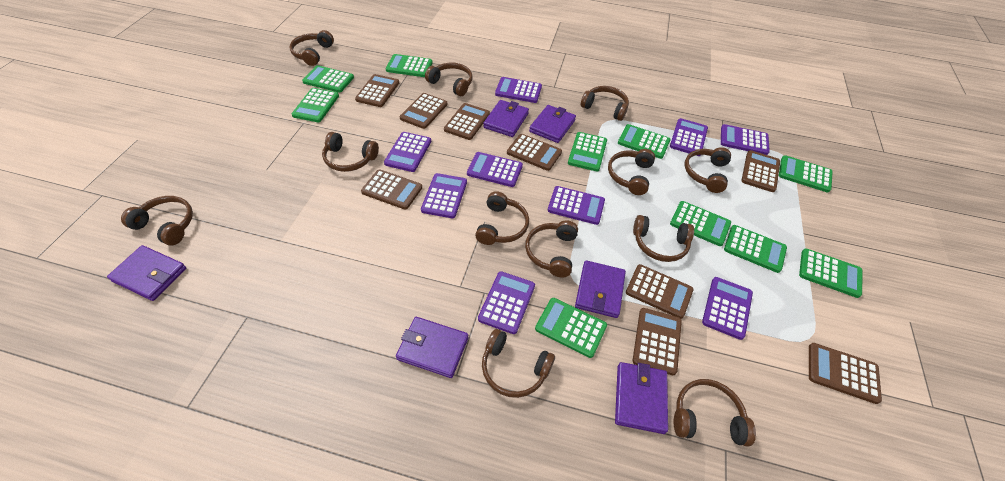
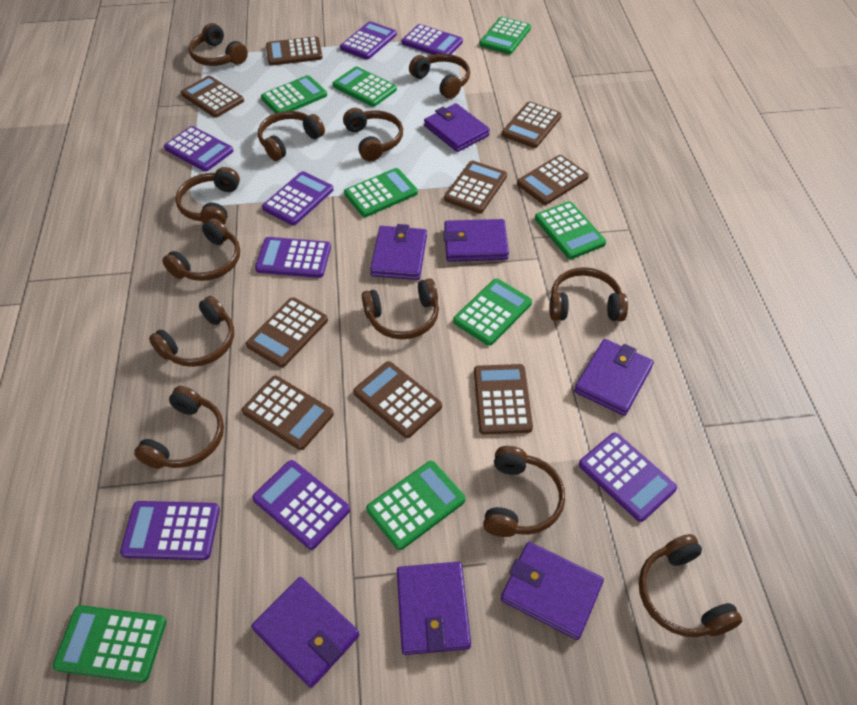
green calculator: 10 -> 8
purple calculator: 9 -> 8
purple wallet: 6 -> 7

